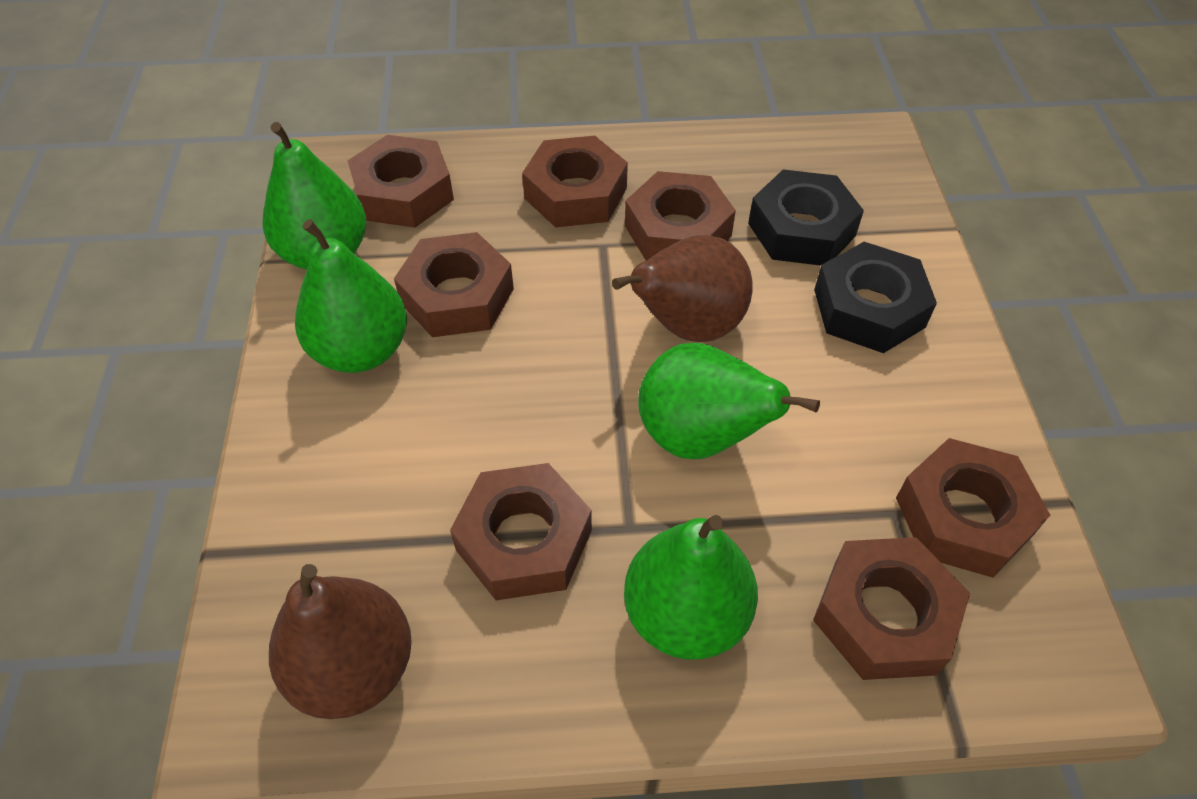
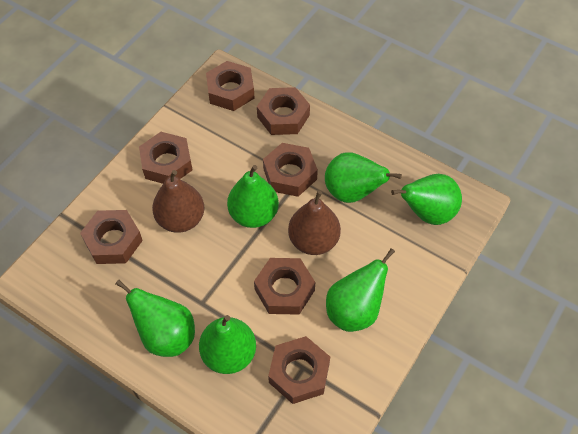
black nut: 2 -> 0
green pear: 4 -> 6

